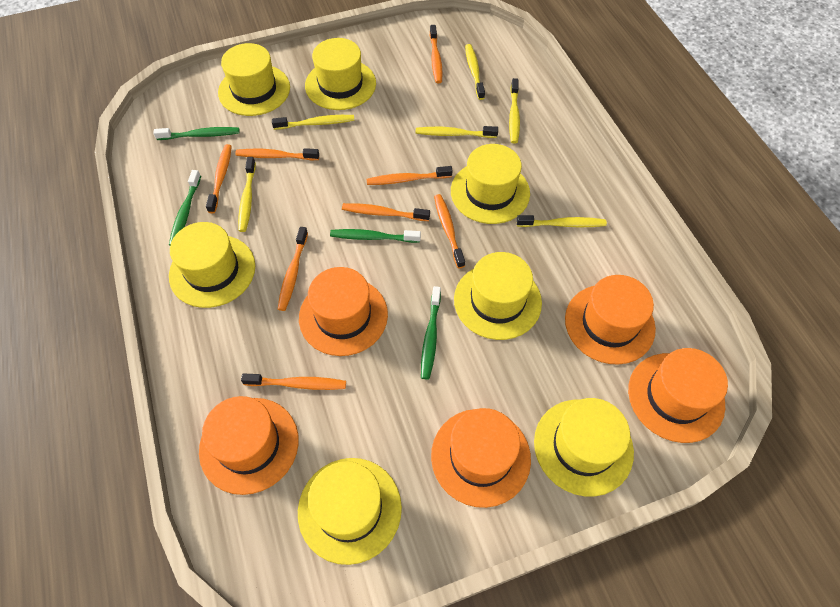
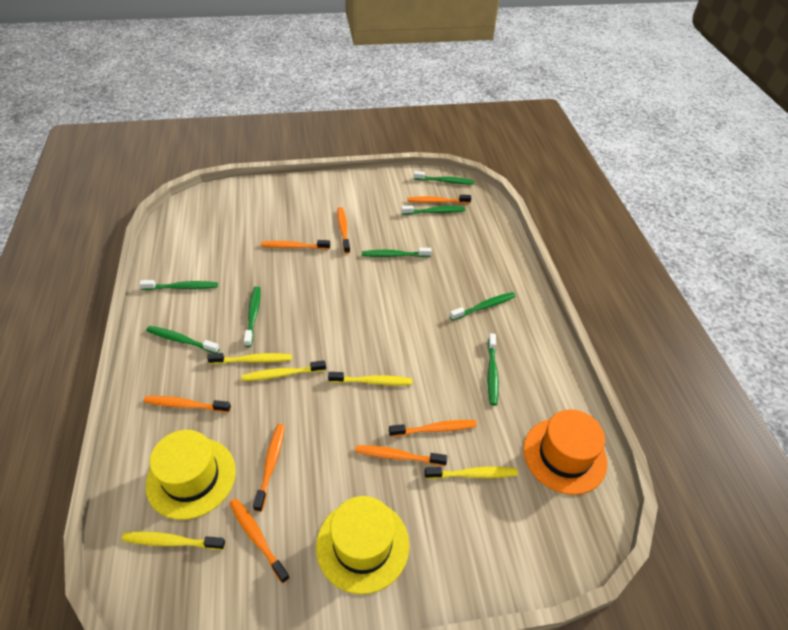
green toothbrush: 4 -> 8
orange hat: 5 -> 1
yellow hat: 7 -> 2
yellow toothbrush: 6 -> 5

